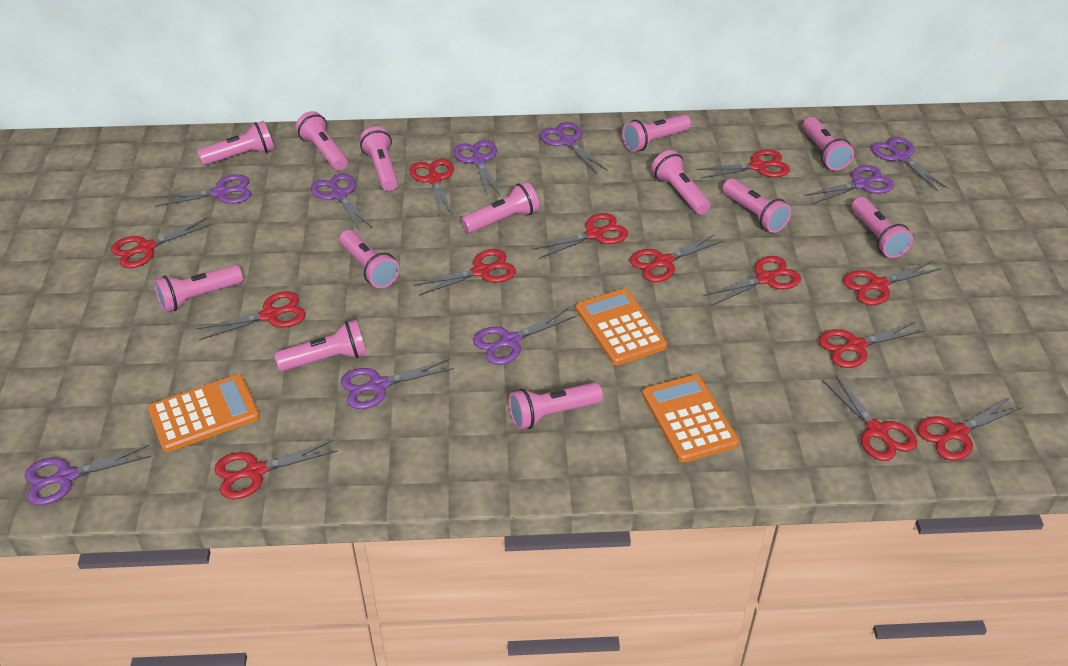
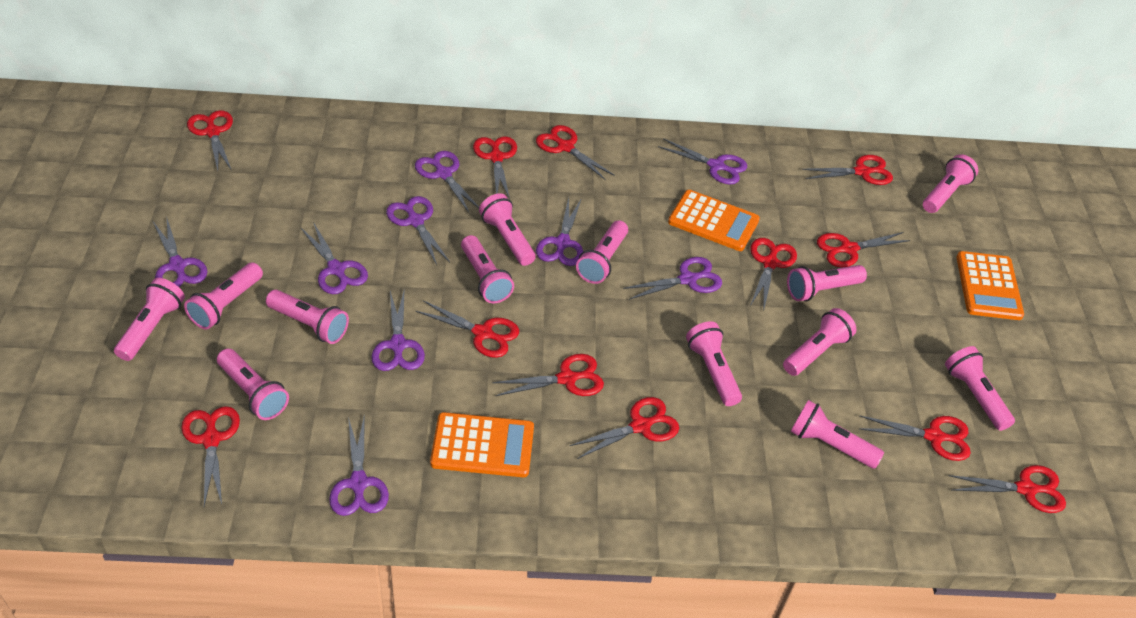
red scissors: 13 -> 12

